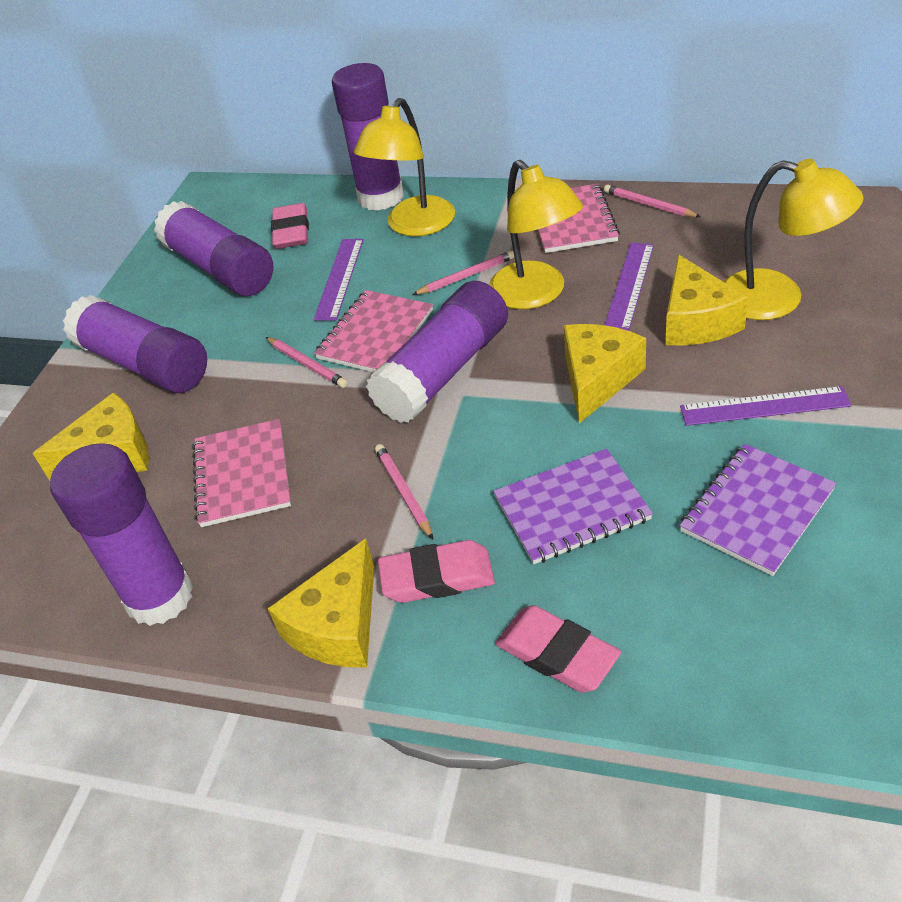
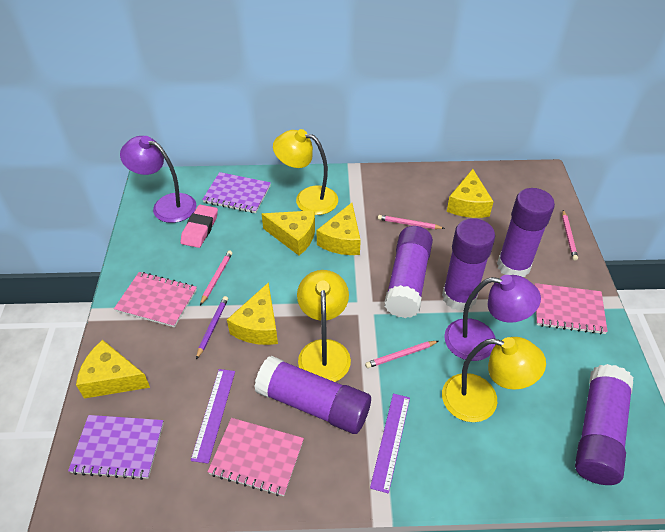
pink eraser: 3 -> 1
purple lamp: 0 -> 2
purple pencil: 0 -> 1
purple ruler: 3 -> 2
yellow cheese: 4 -> 5

